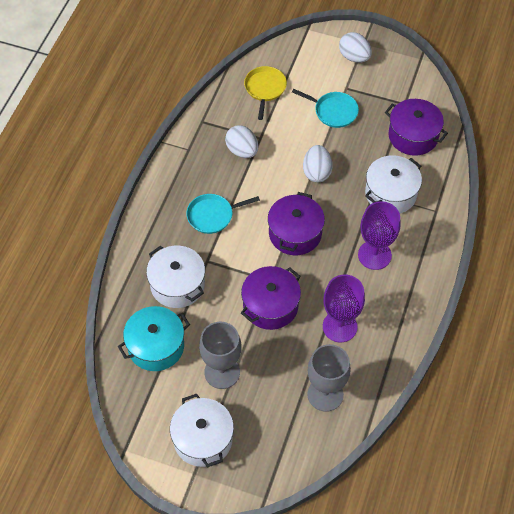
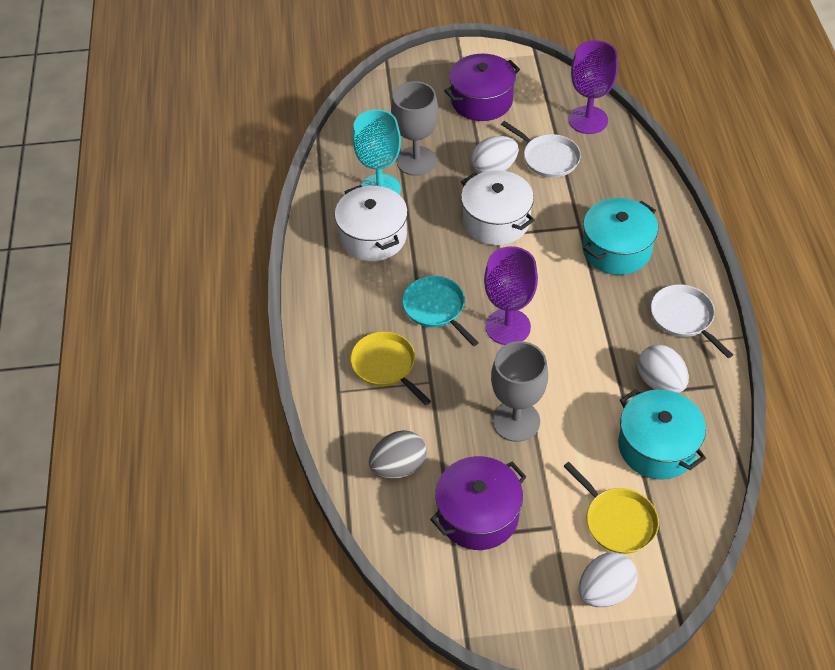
grey egg: 0 -> 1
purple pot: 3 -> 2
turquoise goblet: 0 -> 1
turquoise pan: 2 -> 1
turquoise pot: 1 -> 2
white pan: 0 -> 2
white pot: 3 -> 2
yellow pan: 1 -> 2

